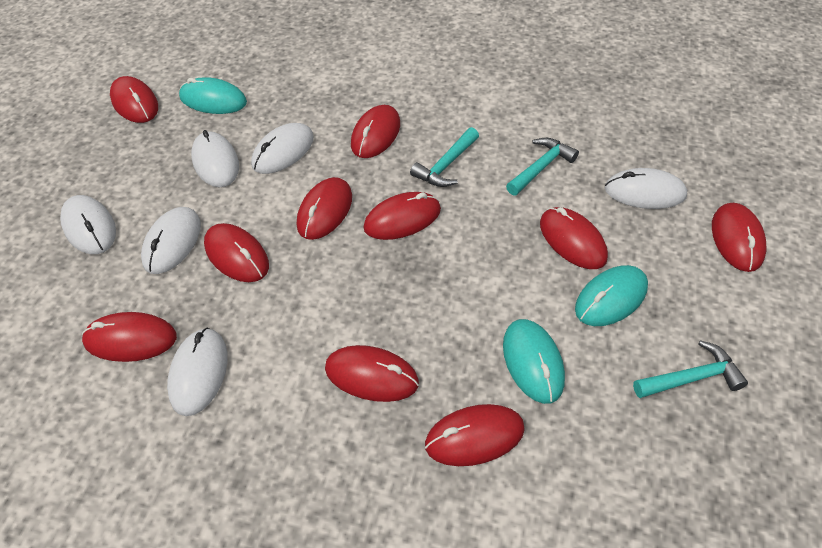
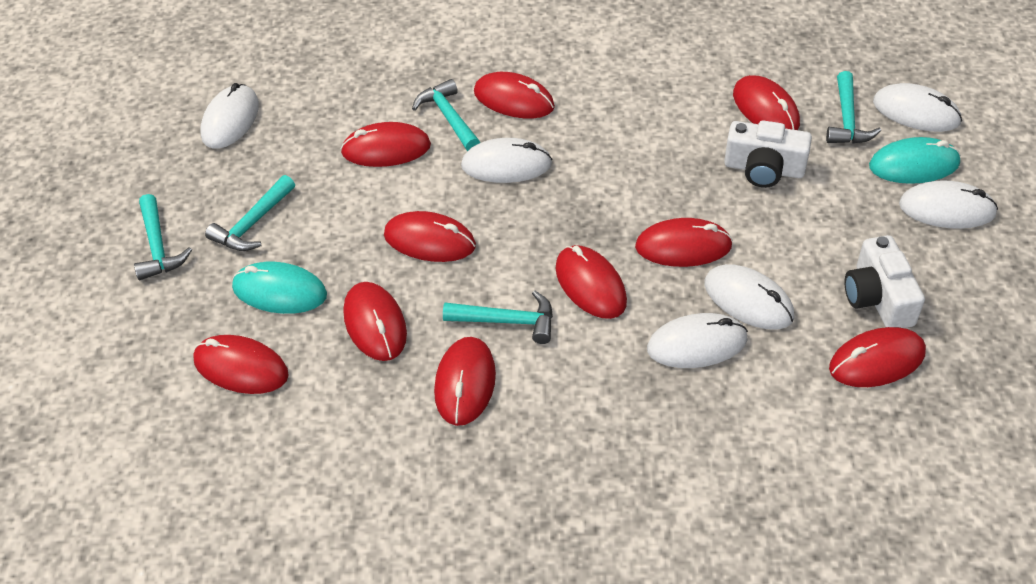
turquoise hammer: 3 -> 5
turquoise mouse: 3 -> 2
white camera: 0 -> 2

